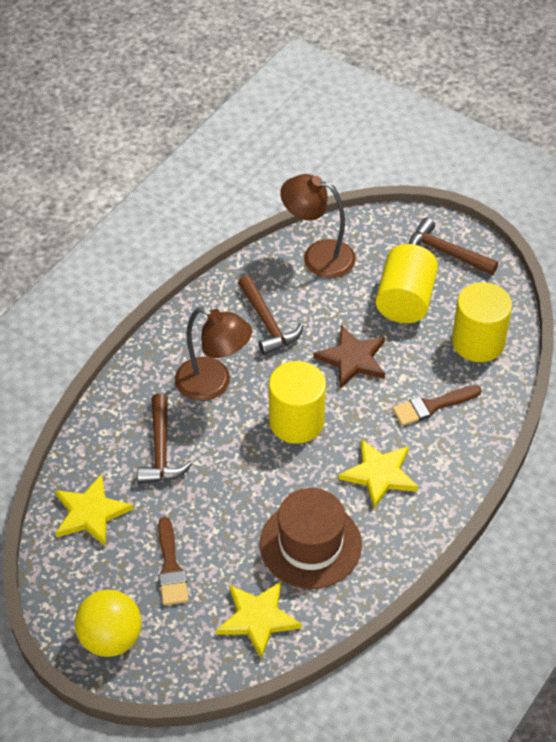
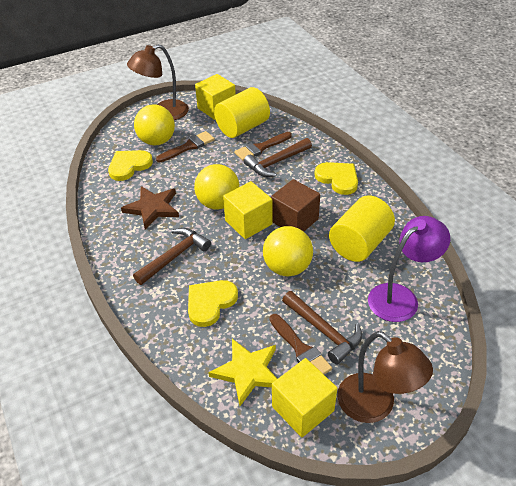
brown brush: 2 -> 3
brown cube: 0 -> 1
brown hat: 1 -> 0
purple lamp: 0 -> 1
yellow ball: 1 -> 3
yellow cube: 0 -> 3
yellow cylinder: 3 -> 2
yellow heart: 0 -> 3
yellow star: 3 -> 1

